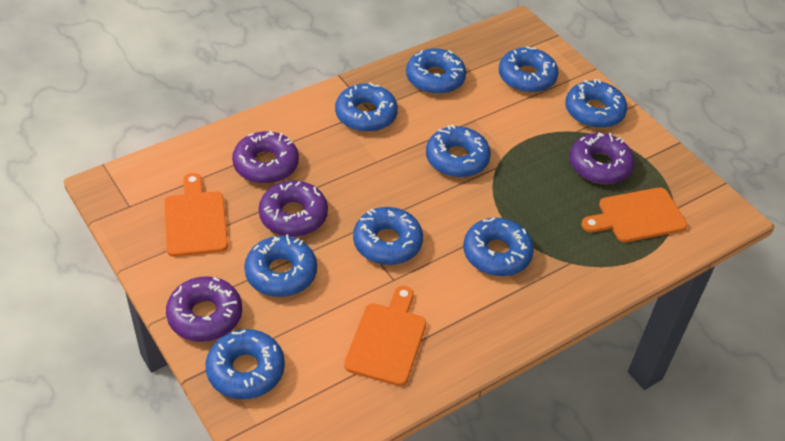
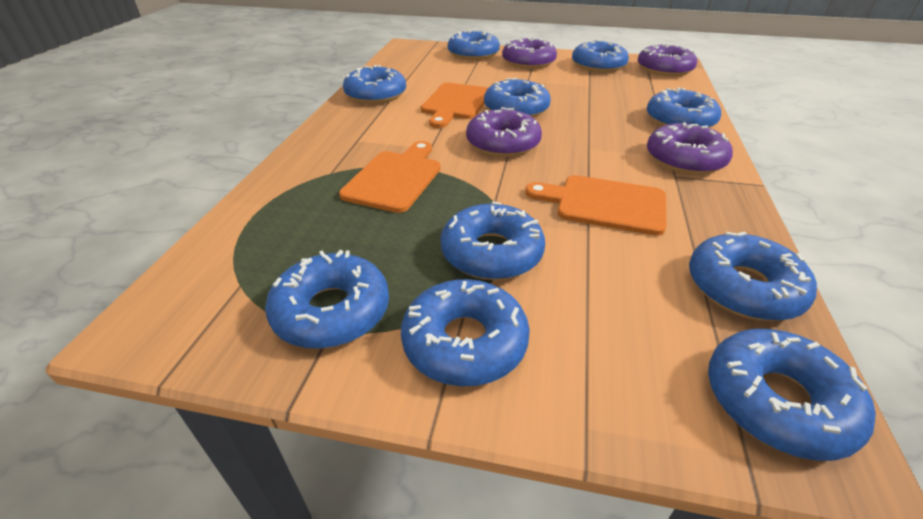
blue donut: 9 -> 10

